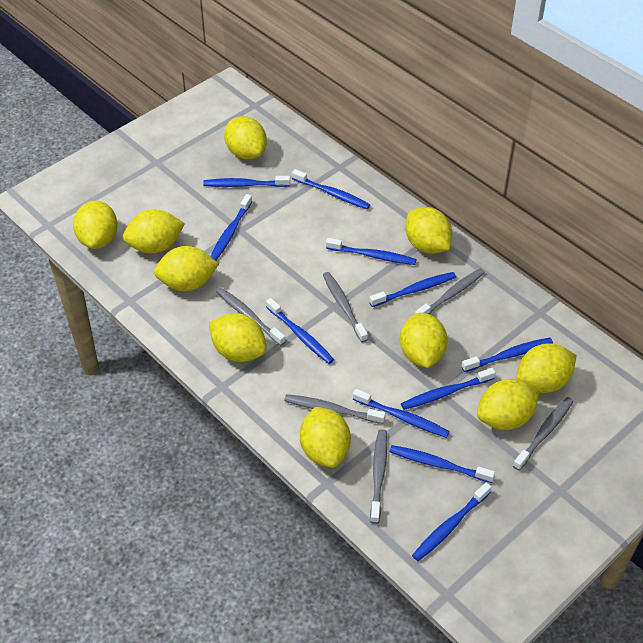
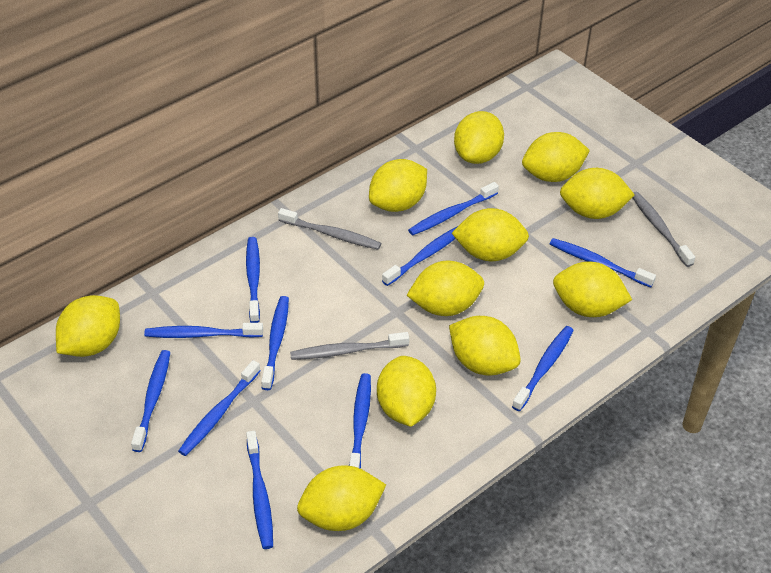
grey toothbrush: 6 -> 3
yellow lemon: 10 -> 11

